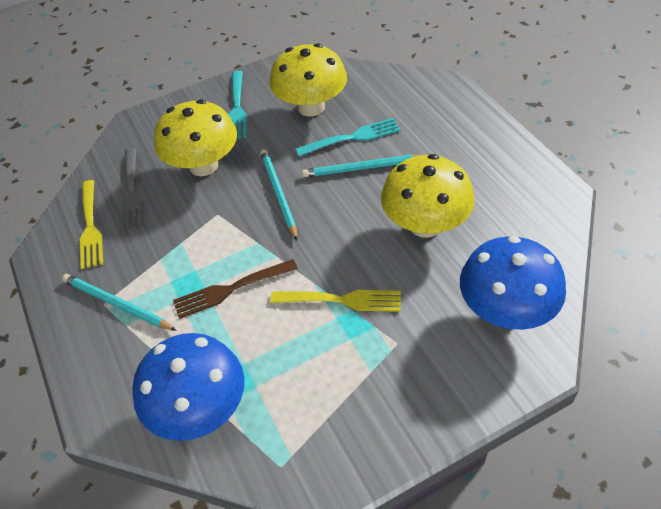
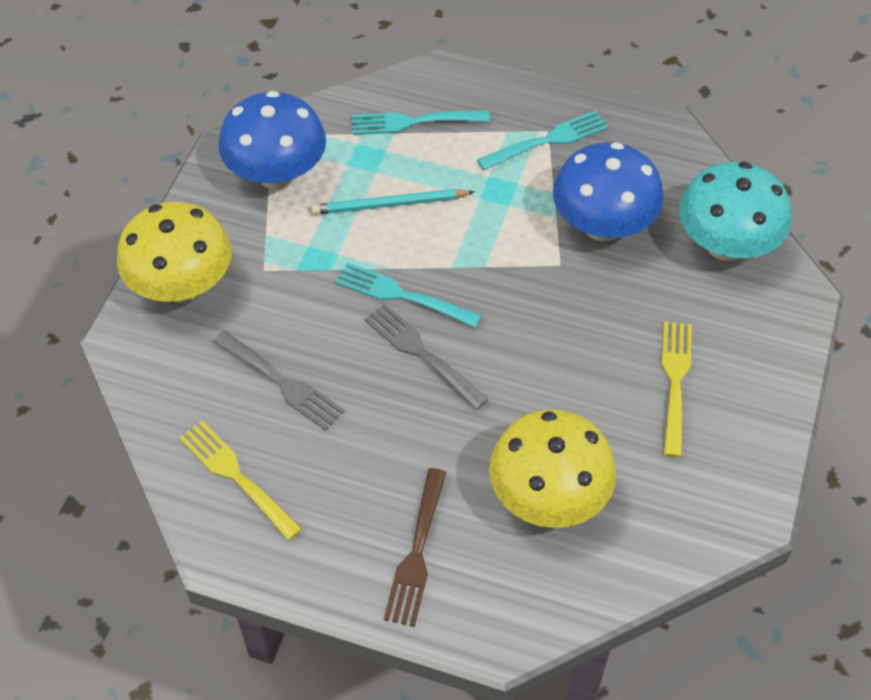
grey fork: 1 -> 2
turquoise fork: 2 -> 3
turquoise mushroom: 0 -> 1
turquoise pencil: 3 -> 1
yellow mushroom: 3 -> 2

